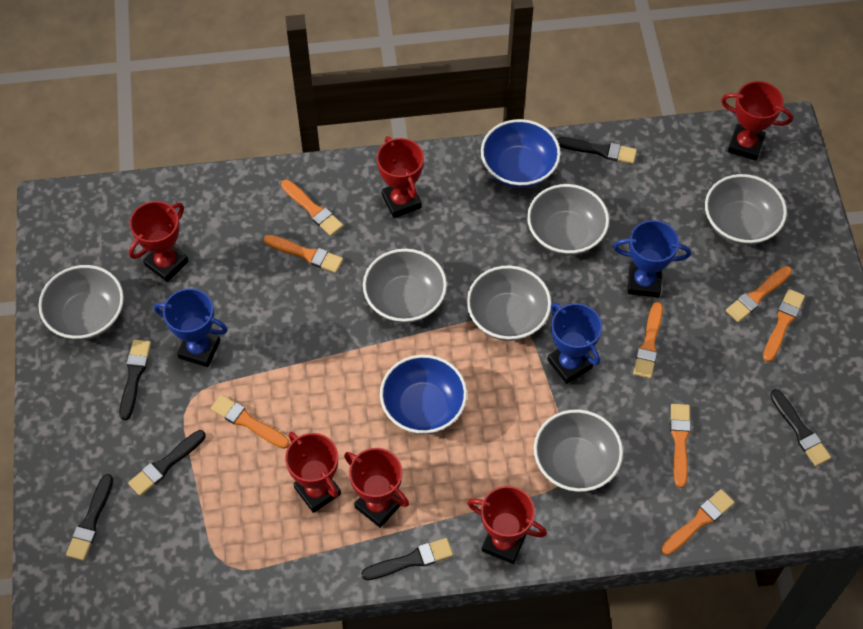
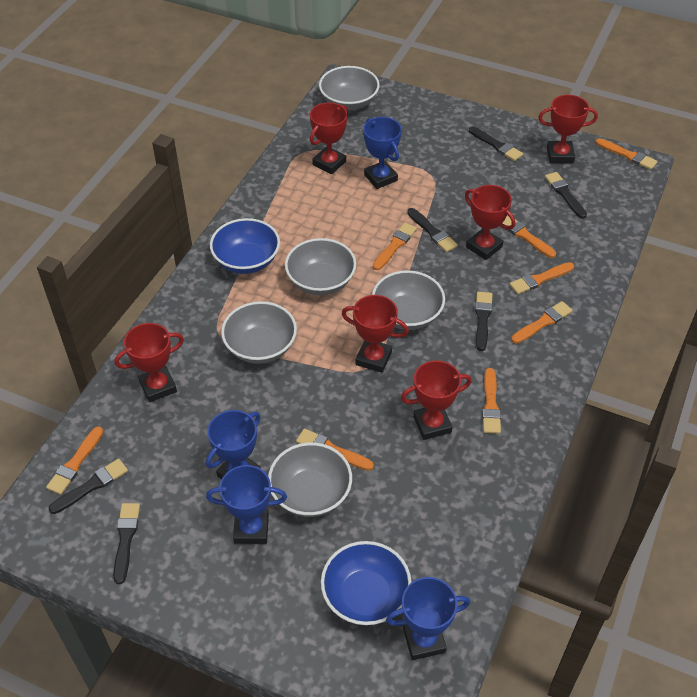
blue trophy: 3 -> 4
grey bowl: 6 -> 5

